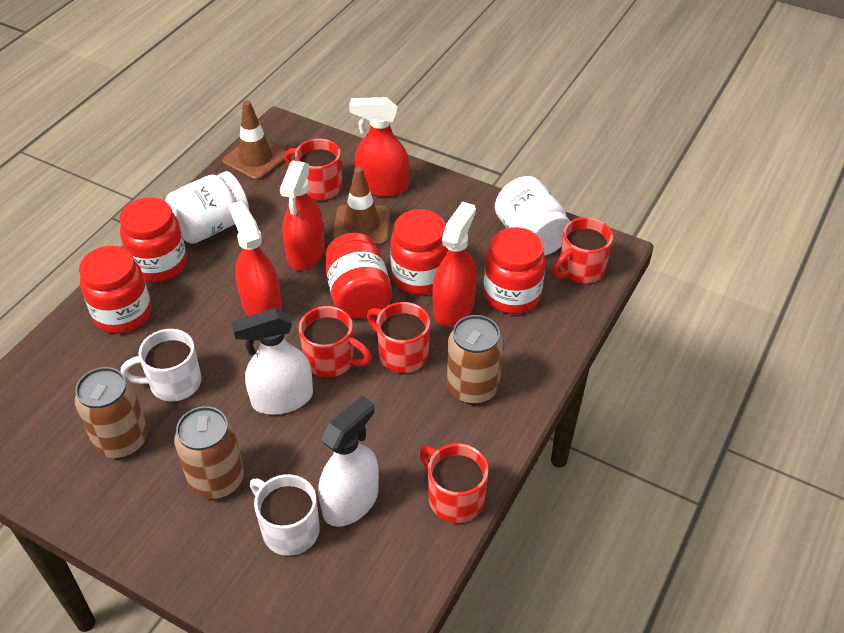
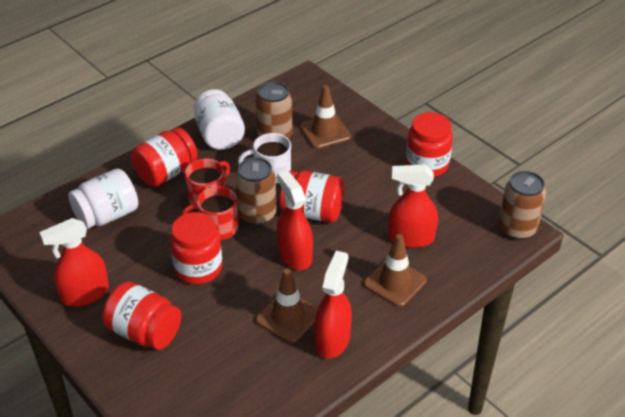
brown traffic cone: 2 -> 3
red mug: 5 -> 2
white mug: 2 -> 1
white spray bottle: 2 -> 0

